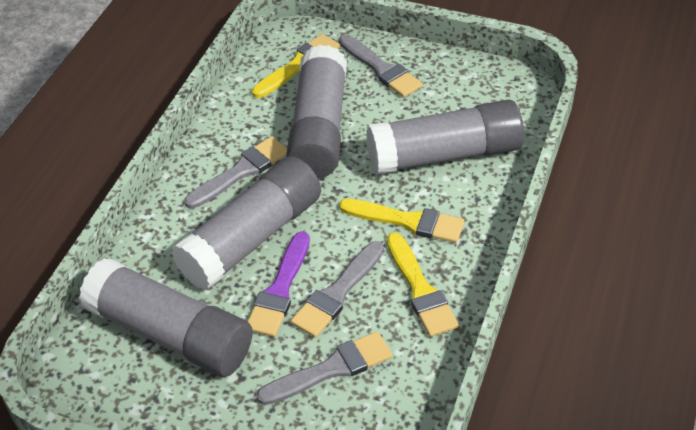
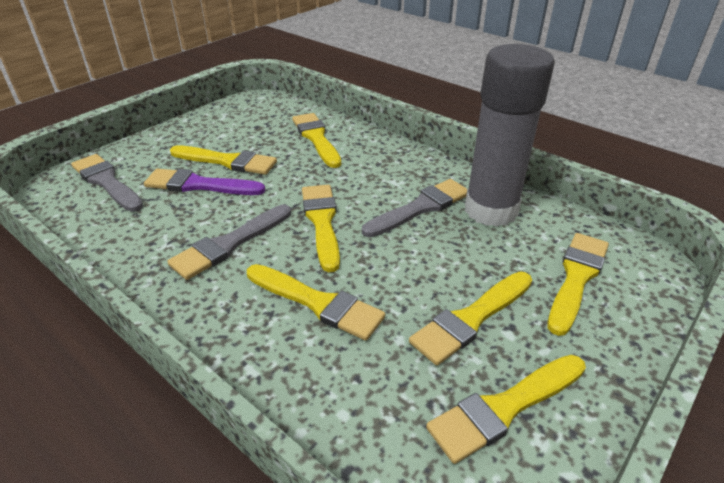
grey brush: 4 -> 3
grey glue stick: 4 -> 1
yellow brush: 3 -> 7

